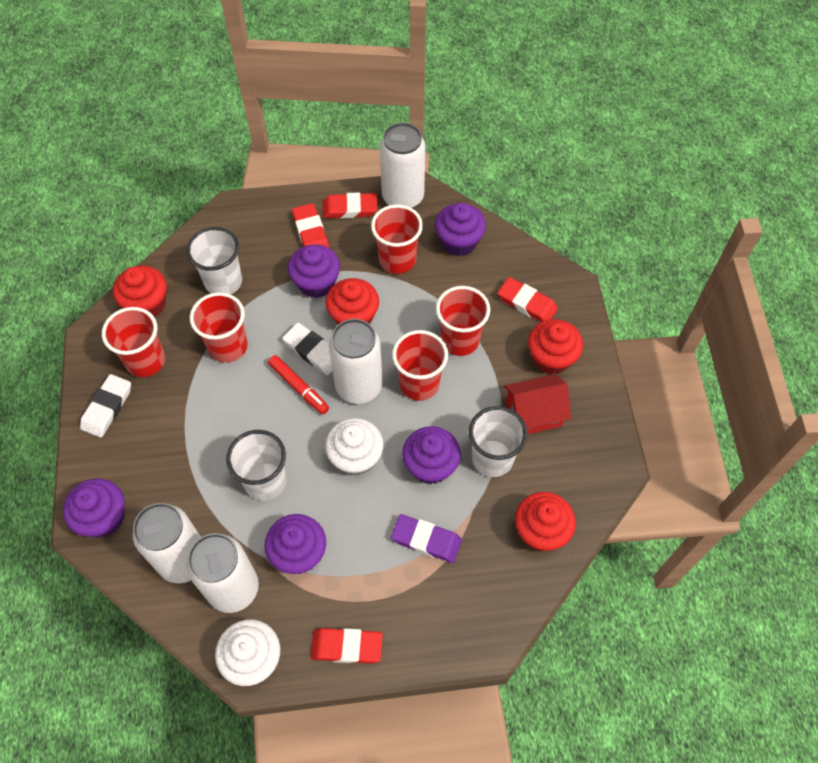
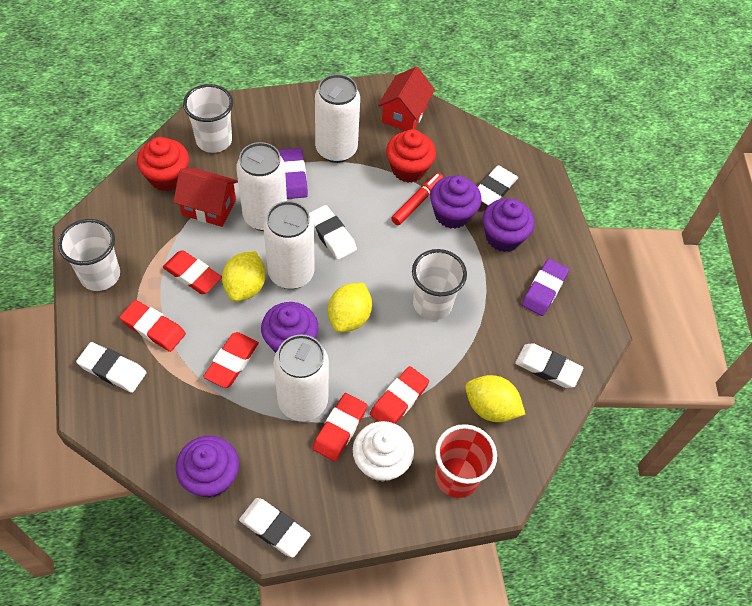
purple cupcake: 5 -> 4
purple eraser: 1 -> 2
red cup: 5 -> 1
red cupcake: 4 -> 2
red eraser: 4 -> 5
red house: 1 -> 2
white cupcake: 2 -> 1
white eraser: 2 -> 5
yellow lemon: 0 -> 3

